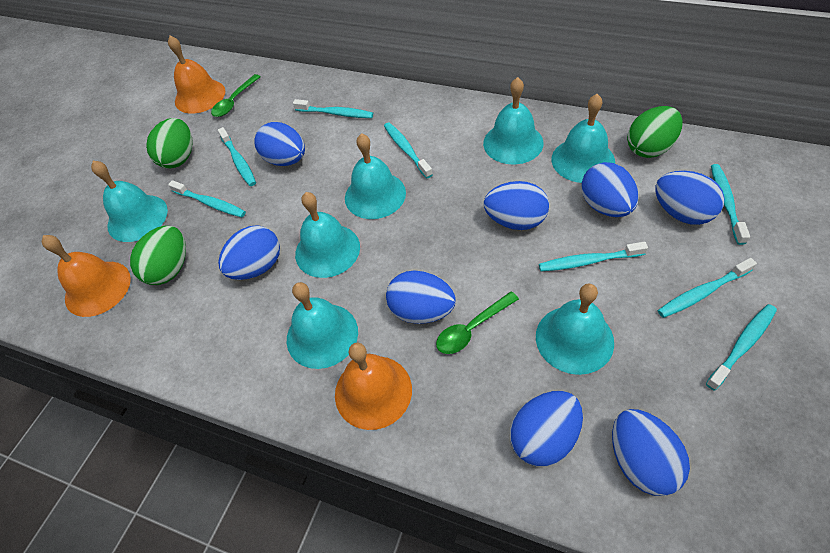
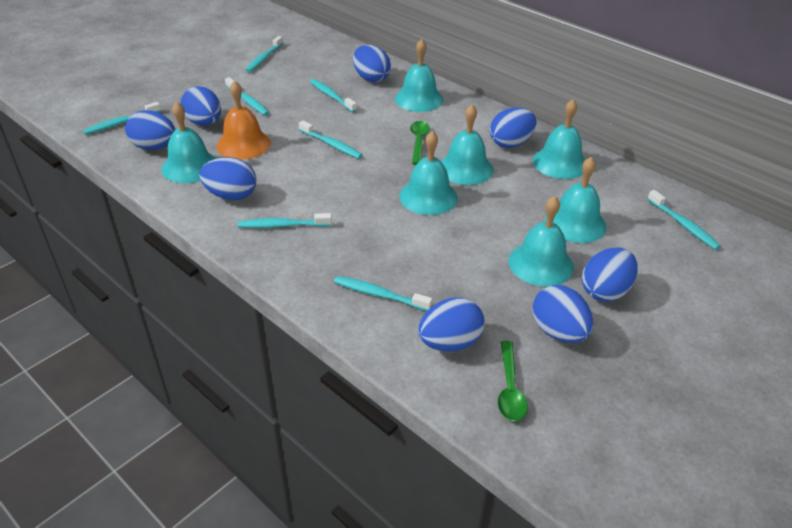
green egg: 3 -> 0
orange bell: 3 -> 1

